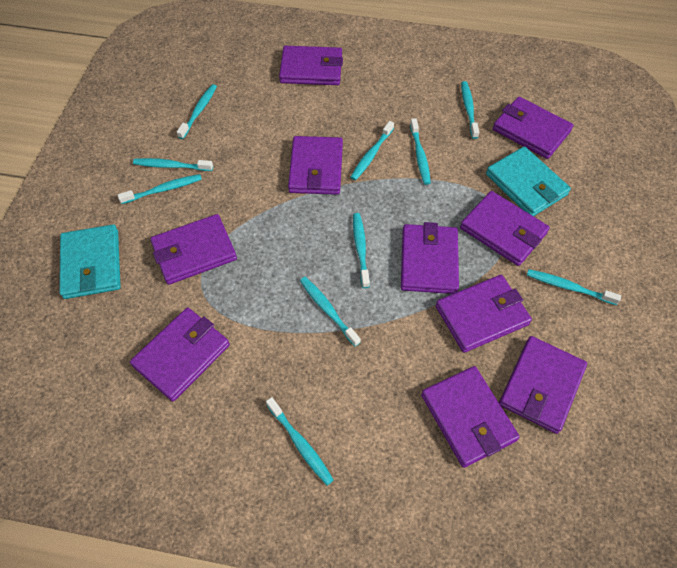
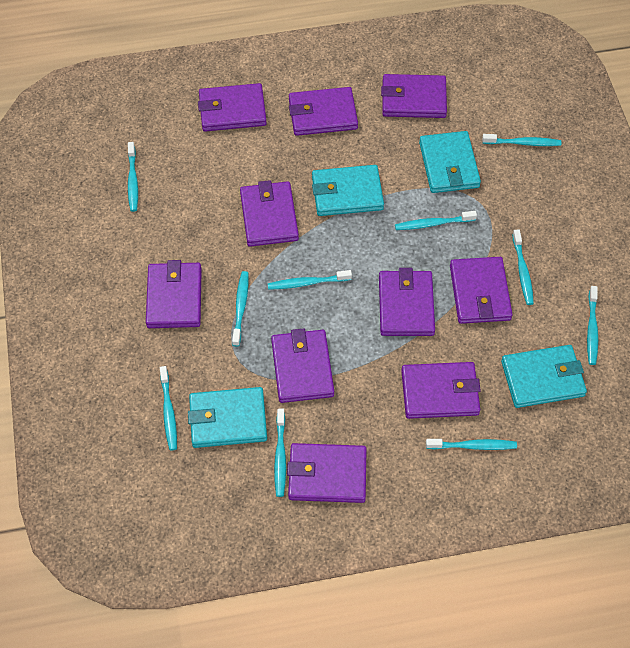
turquoise wallet: 2 -> 4

